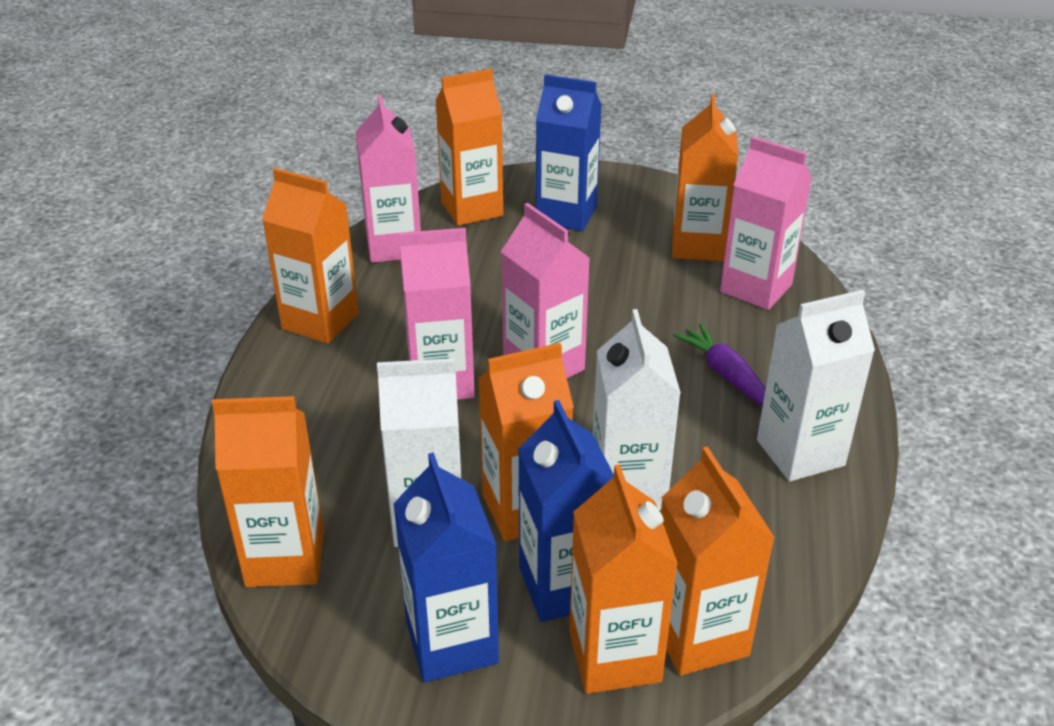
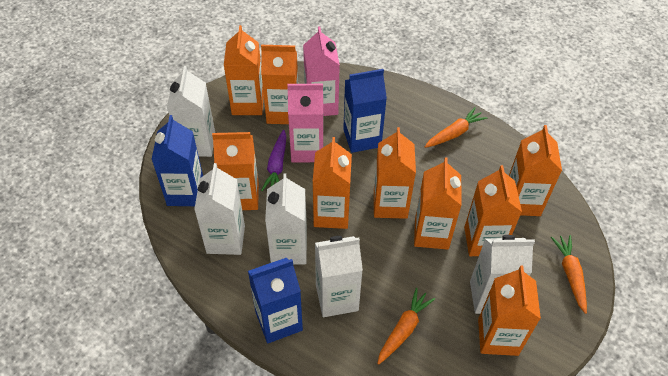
orange carrot: 0 -> 3
orange carton: 7 -> 9
pink carton: 4 -> 2
white carton: 3 -> 5

